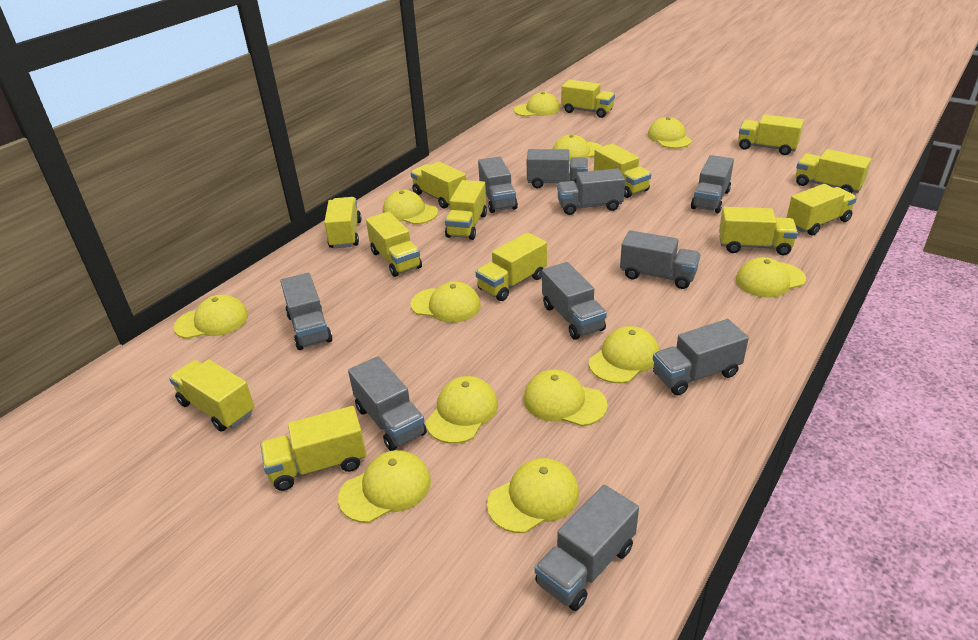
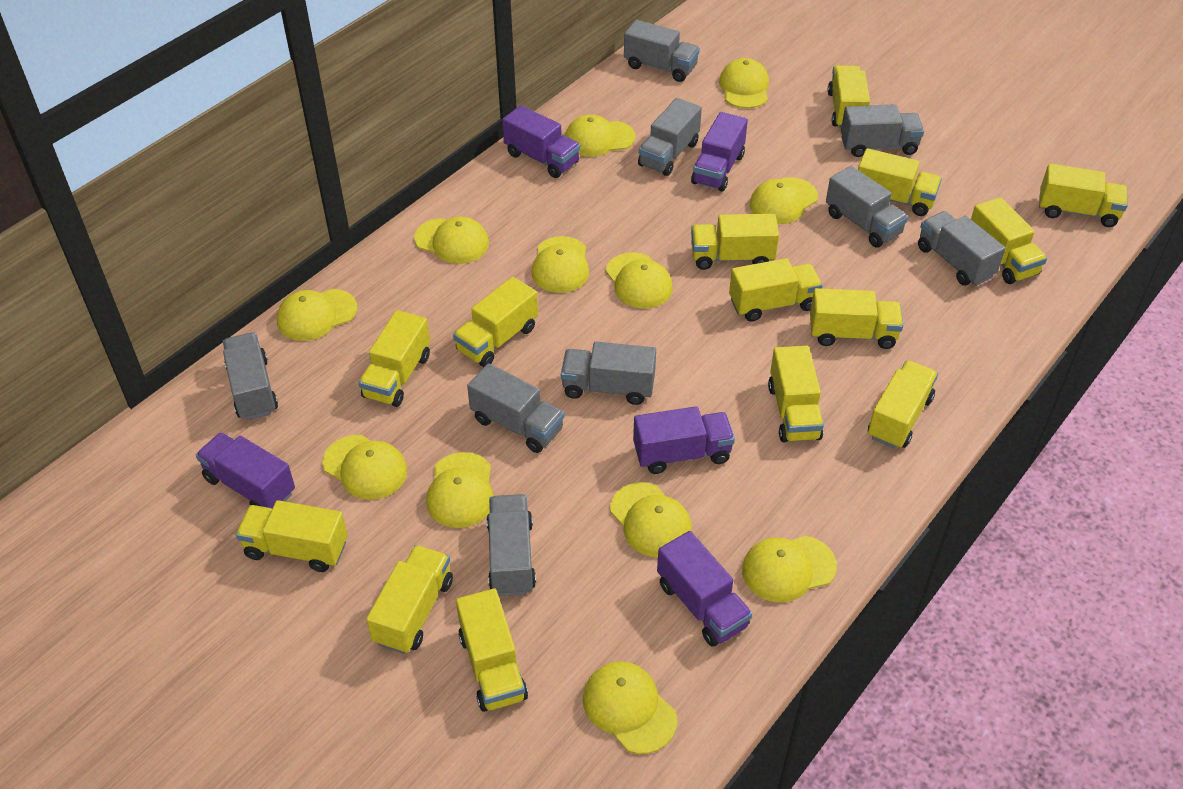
grey truck: 10 -> 9
purple truck: 0 -> 5
yellow truck: 13 -> 14

